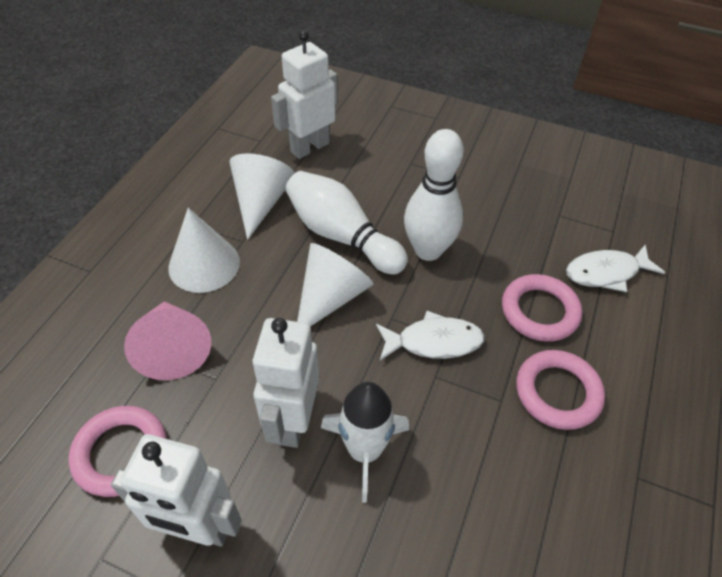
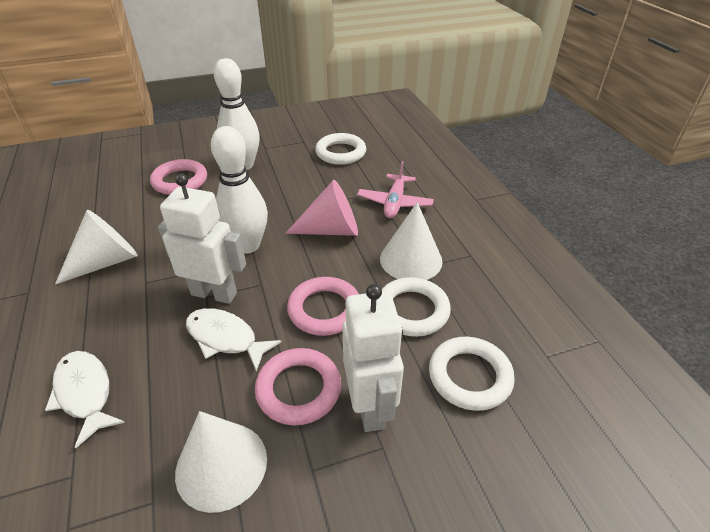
pink plane: 0 -> 1
white ring: 0 -> 3
white robot: 3 -> 2
white rocket: 1 -> 0

